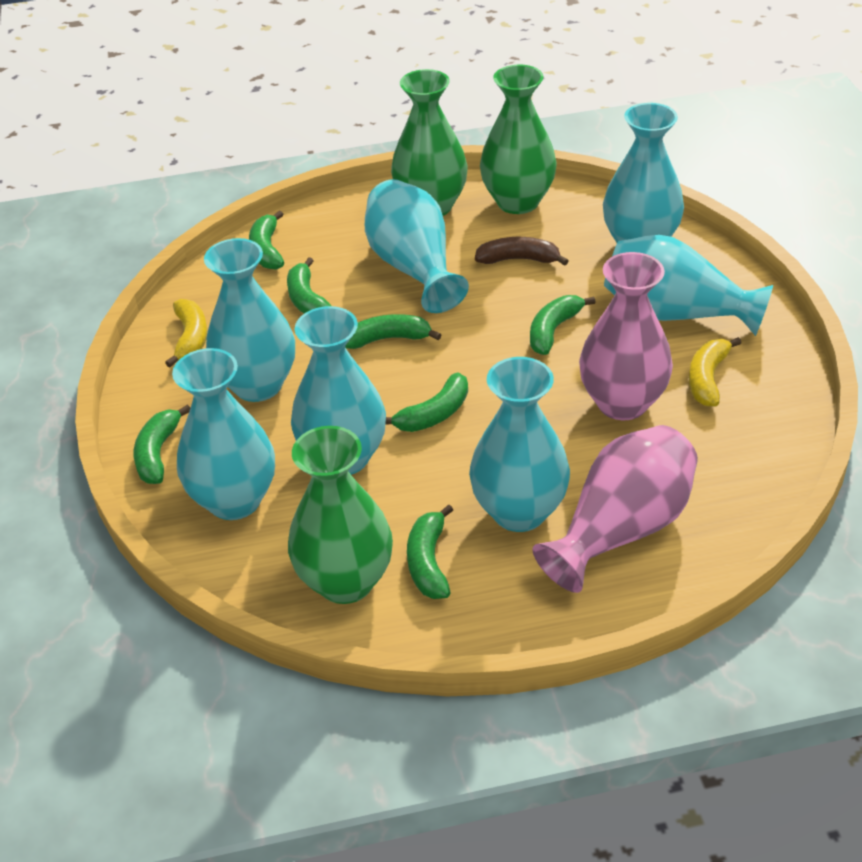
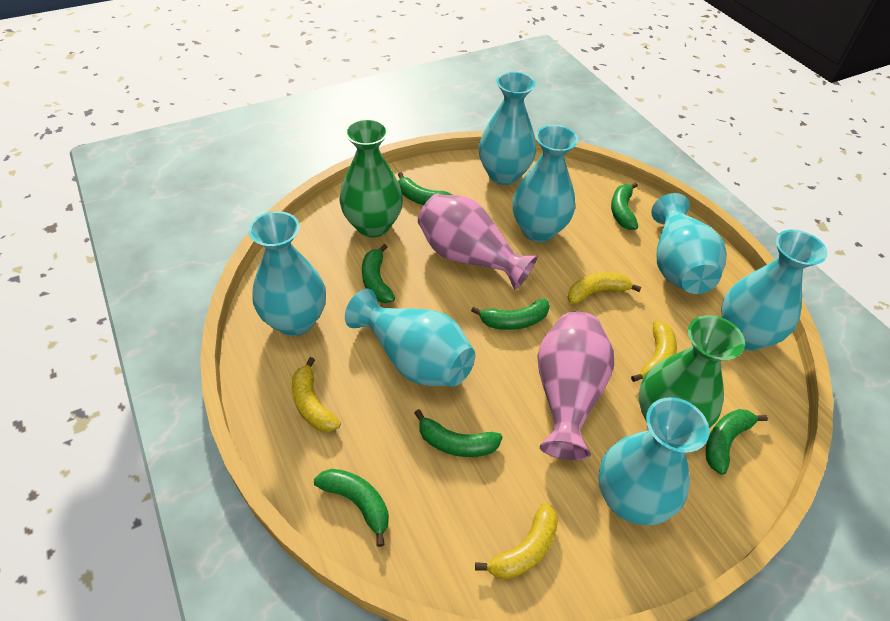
brown banana: 1 -> 0
green vase: 3 -> 2
yellow banana: 2 -> 4

